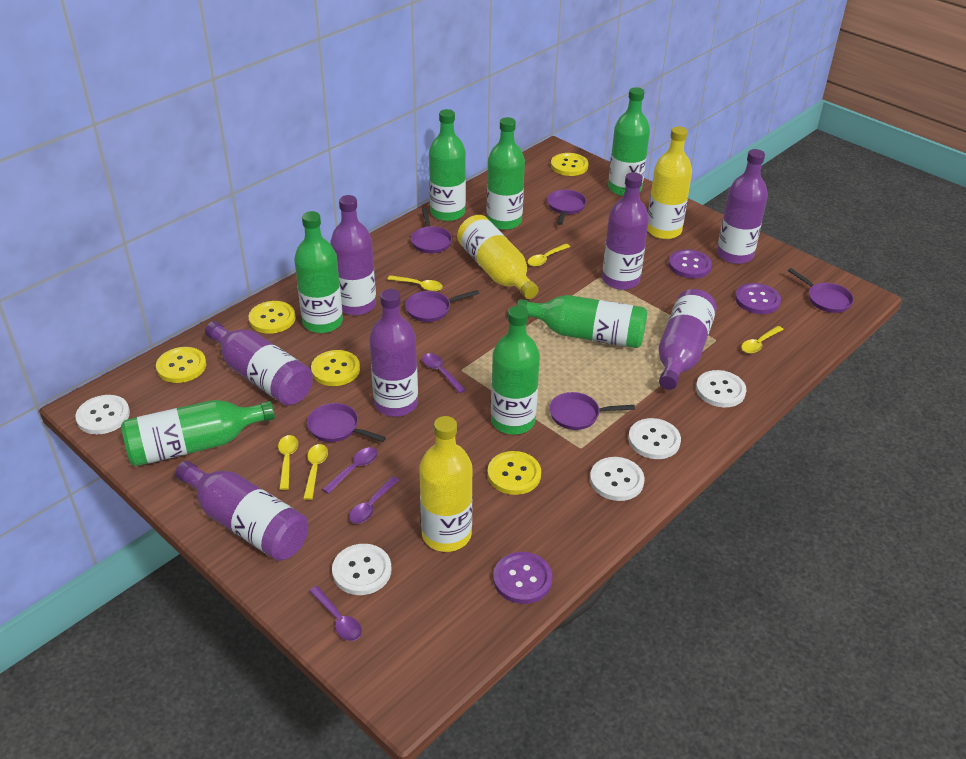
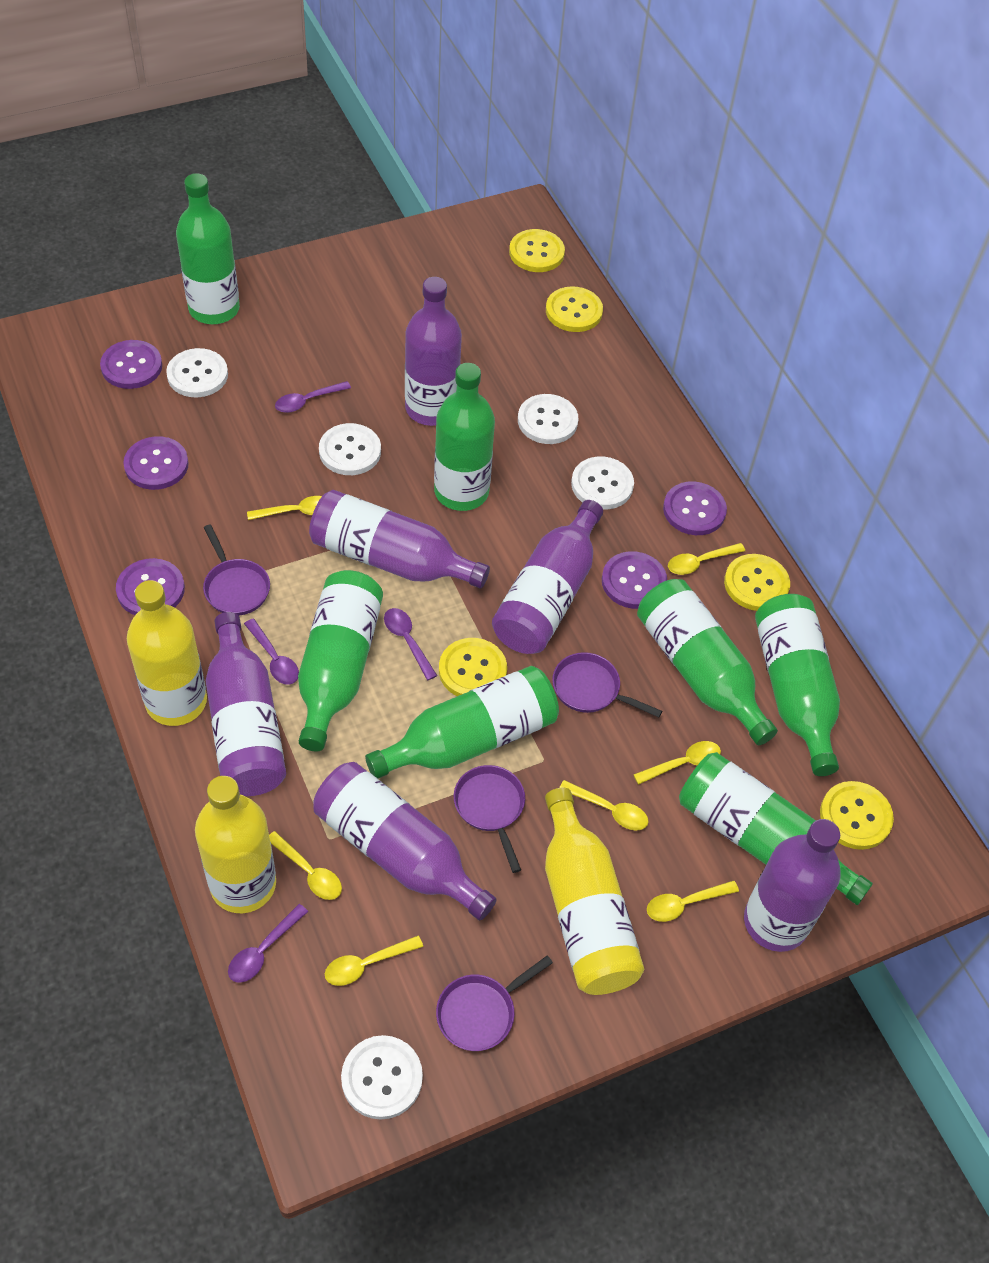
purple bottle: 7 -> 6
purple button: 3 -> 5
purple pan: 6 -> 4
yellow spoon: 5 -> 7

